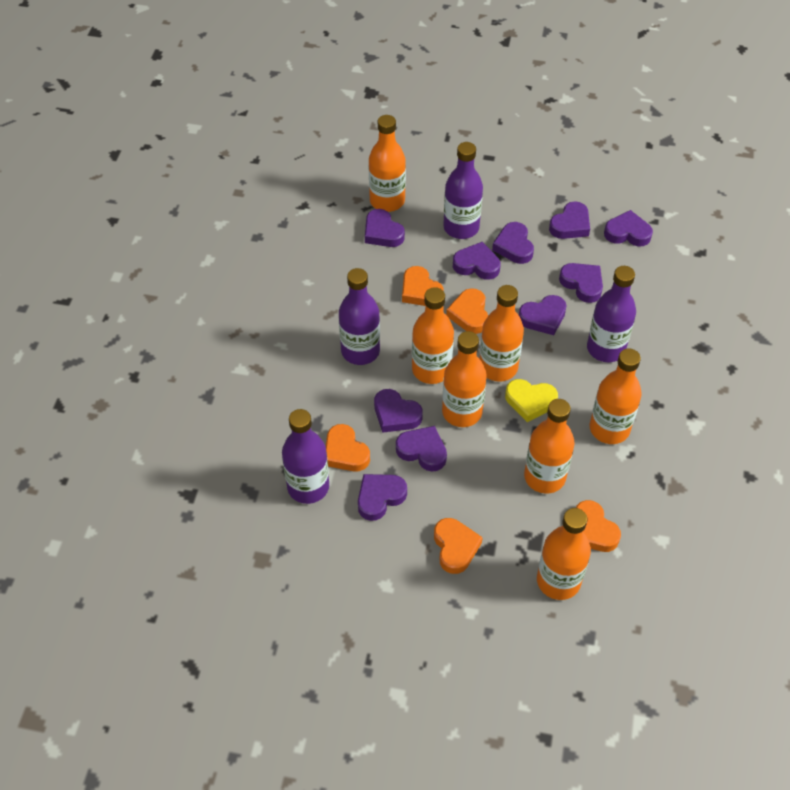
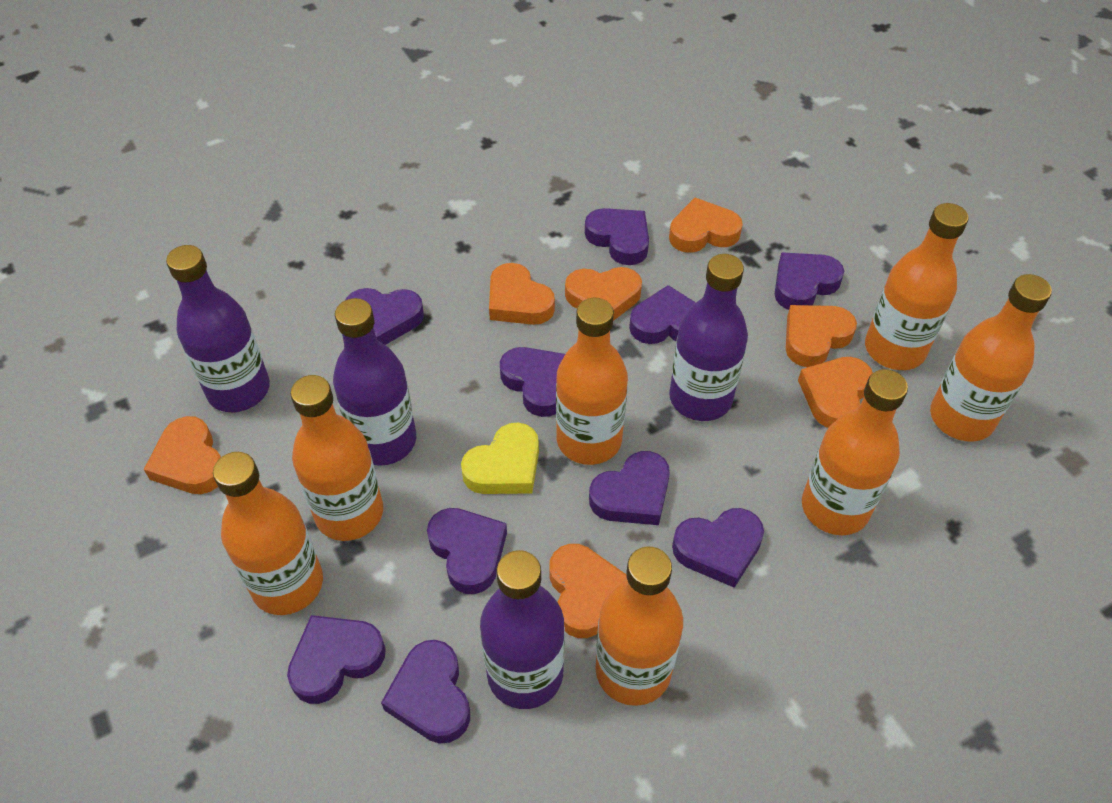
orange heart: 5 -> 7

